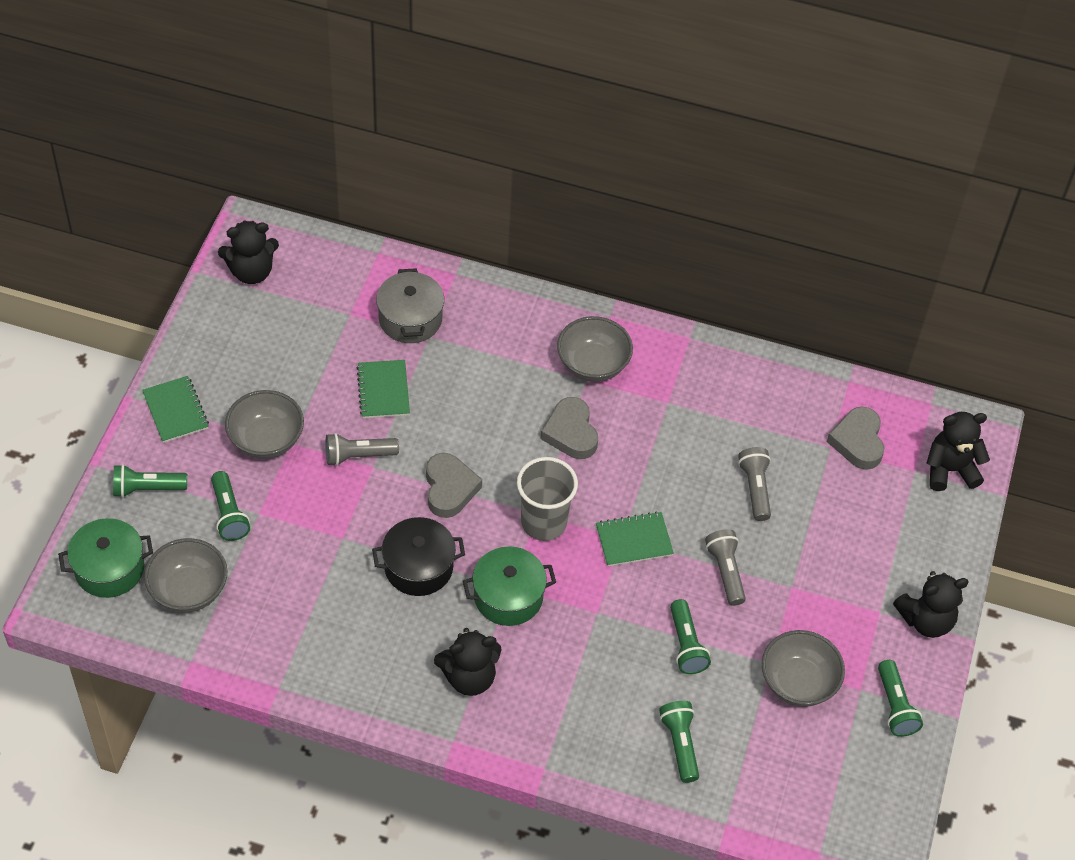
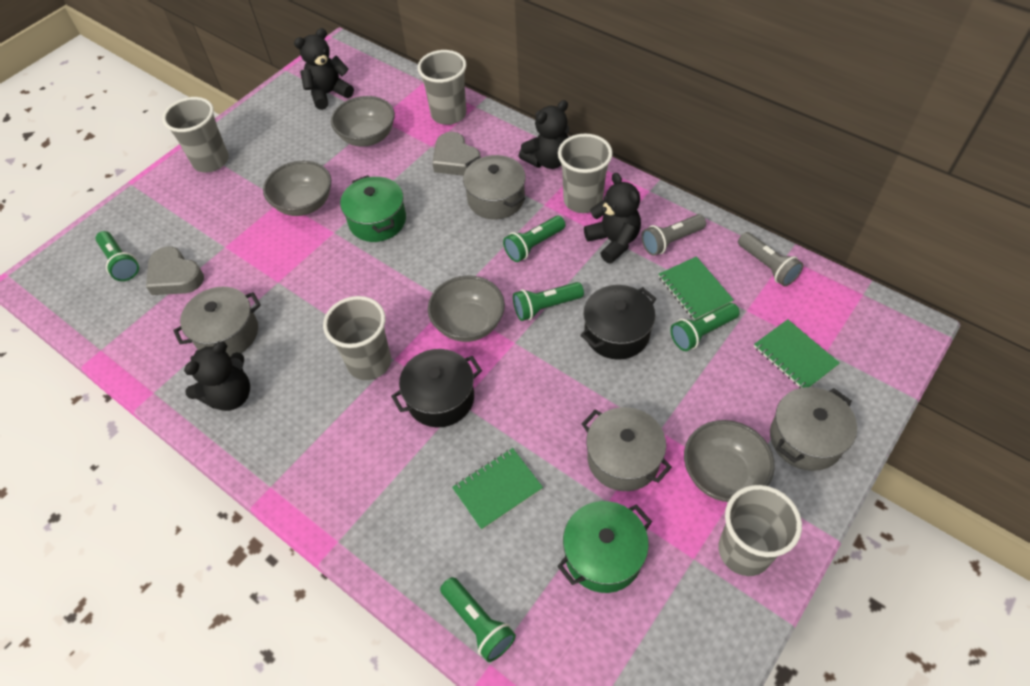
black pot: 1 -> 2
grey cup: 1 -> 5
grey flashlight: 3 -> 2
grey heart: 3 -> 2
grey pot: 1 -> 4

